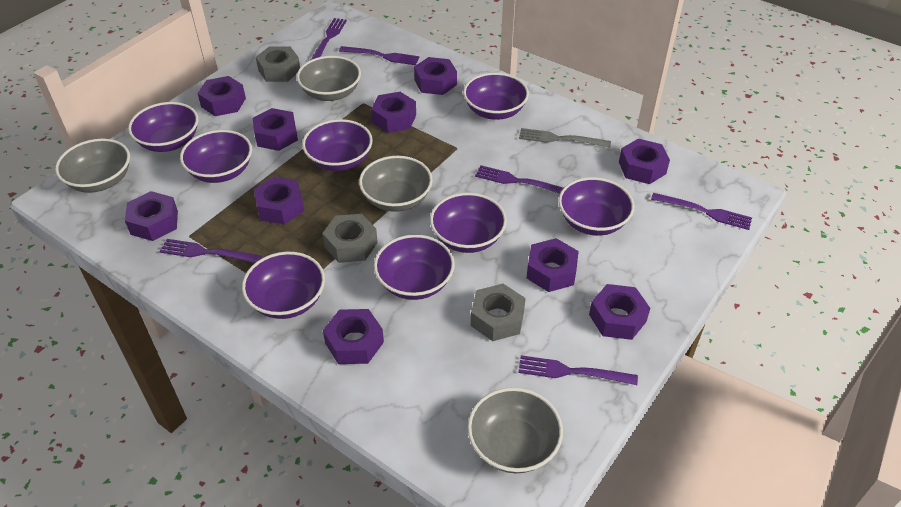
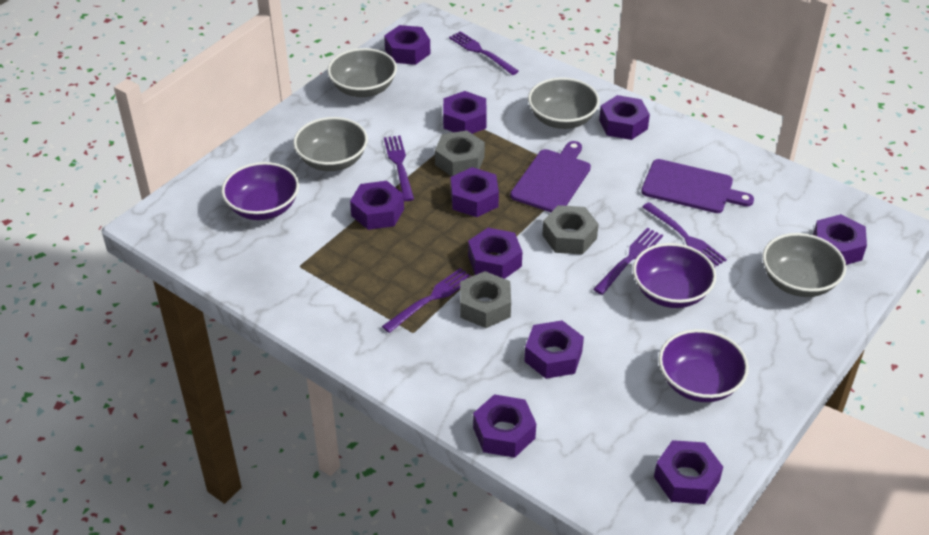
grey fork: 1 -> 0
purple bowl: 8 -> 3
purple cutting board: 0 -> 2
purple fork: 6 -> 5

